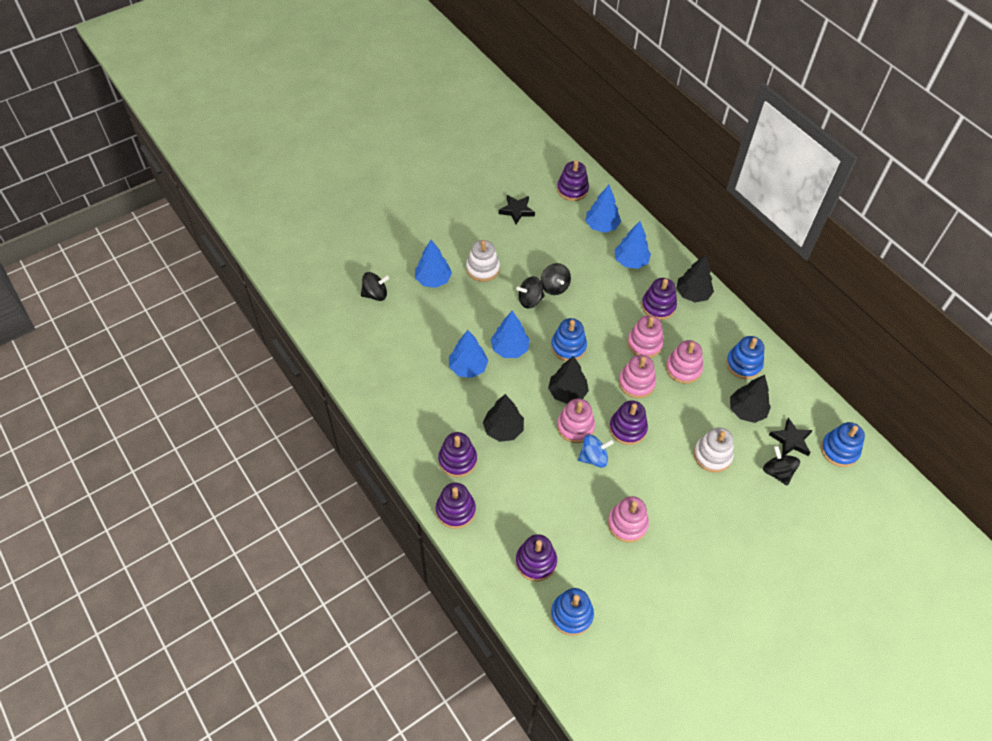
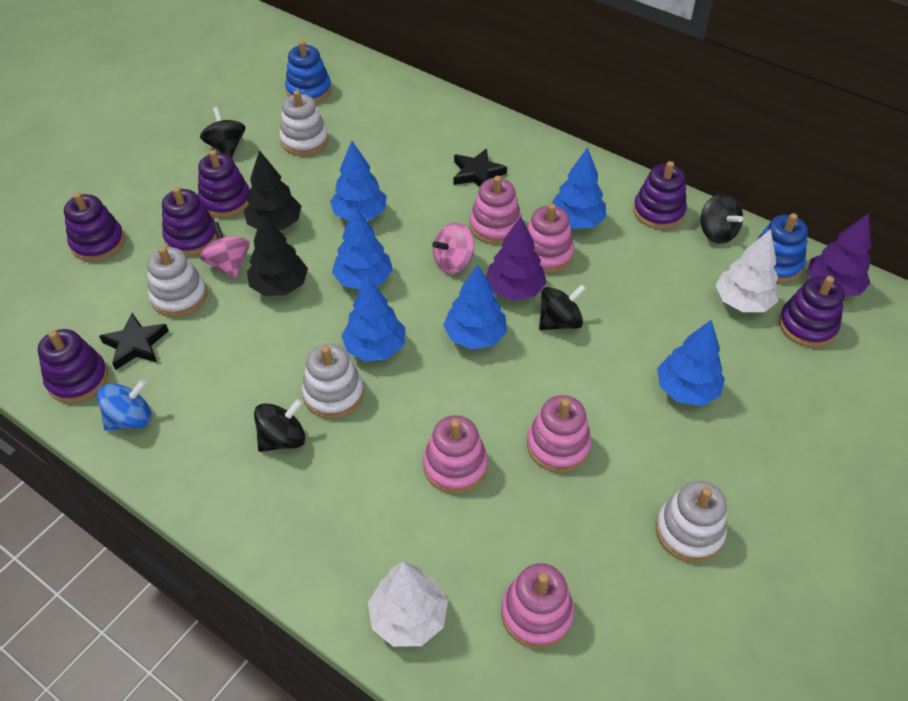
black tree: 4 -> 2
blue stacking toy: 4 -> 2
blue tree: 5 -> 6
pink spinning top: 0 -> 2
purple tree: 0 -> 2
white stacking toy: 2 -> 4
white tree: 0 -> 2

